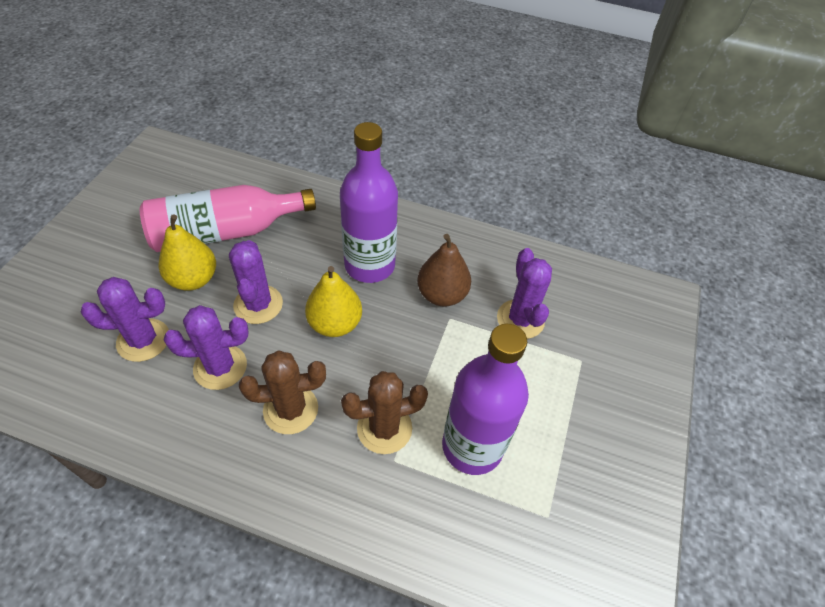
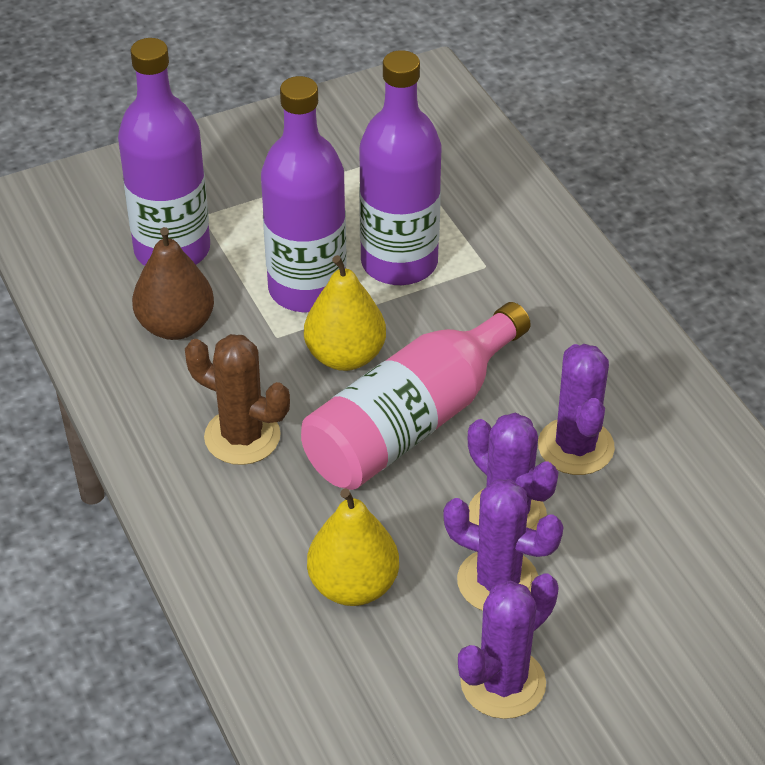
brown cactus: 2 -> 1
purple bottle: 2 -> 3

